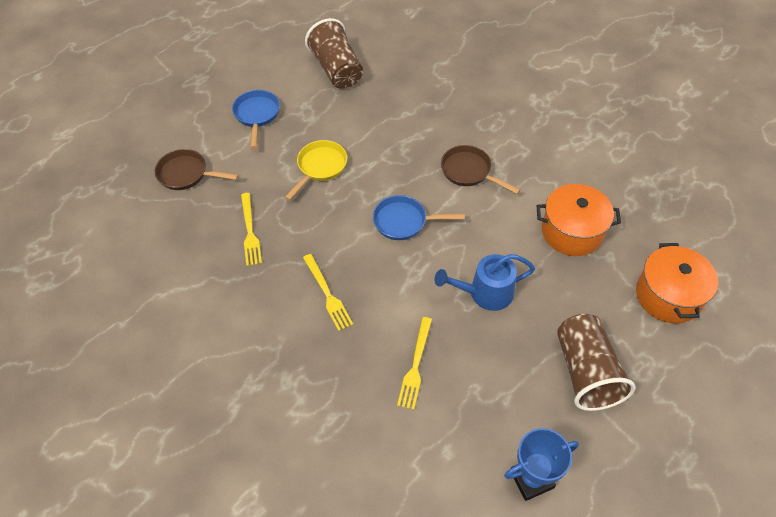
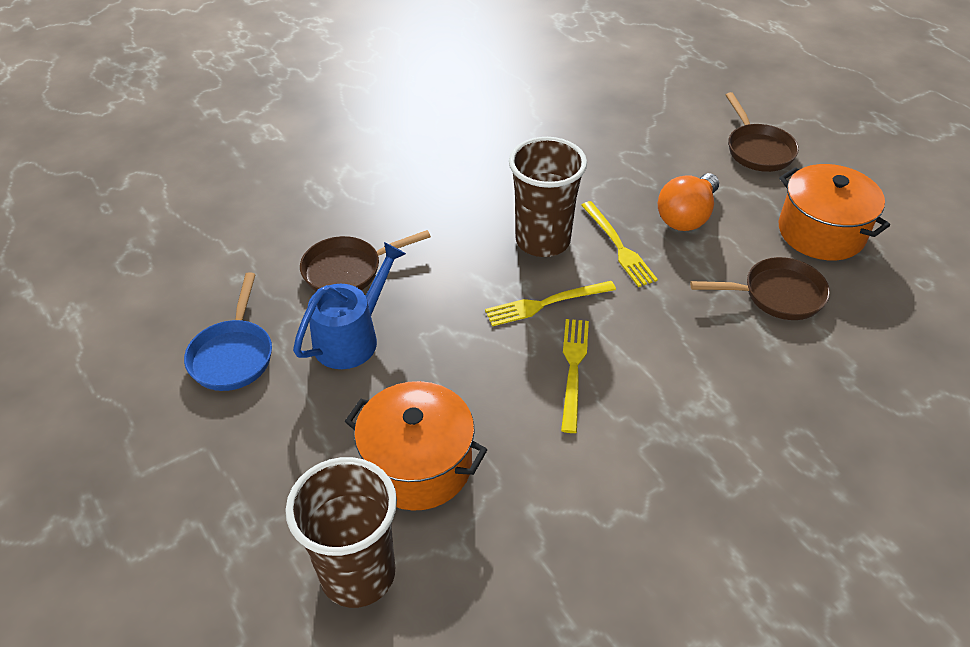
blue pan: 2 -> 1
blue trophy: 1 -> 0
brown pan: 2 -> 3
orange light bulb: 0 -> 1
yellow pan: 1 -> 0

